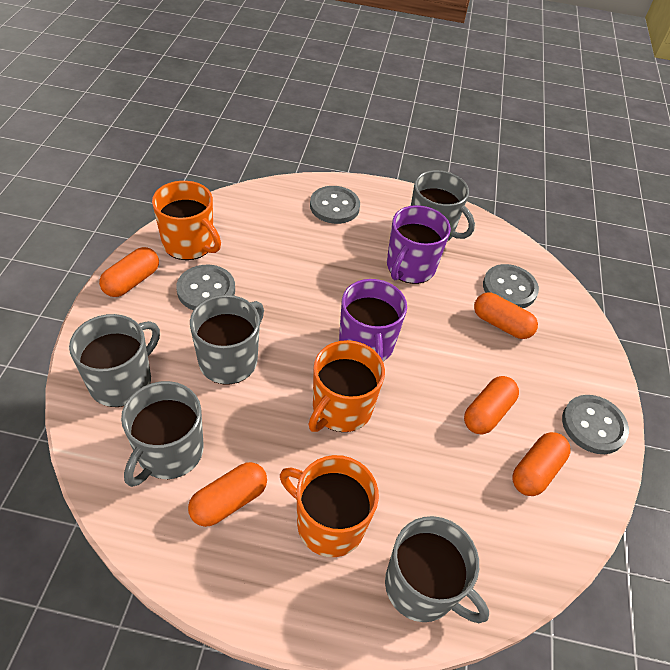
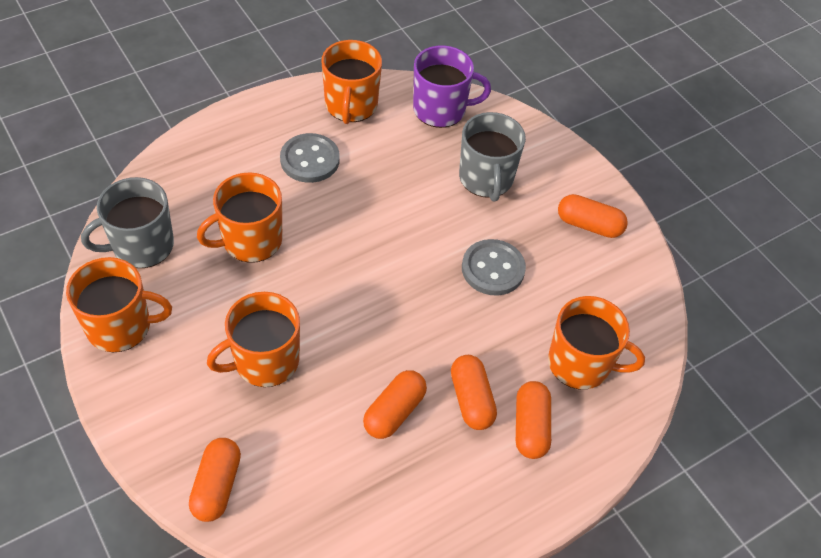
grey button: 4 -> 2
grey mug: 5 -> 2
orange mug: 3 -> 5
purple mug: 2 -> 1

